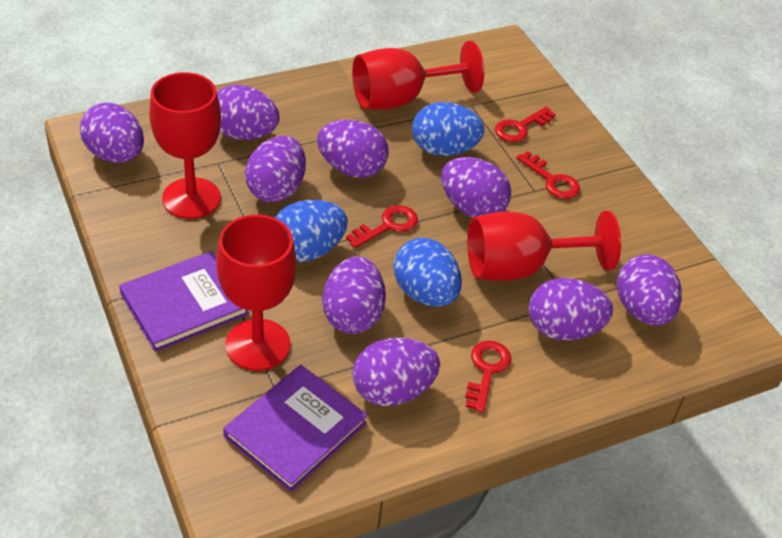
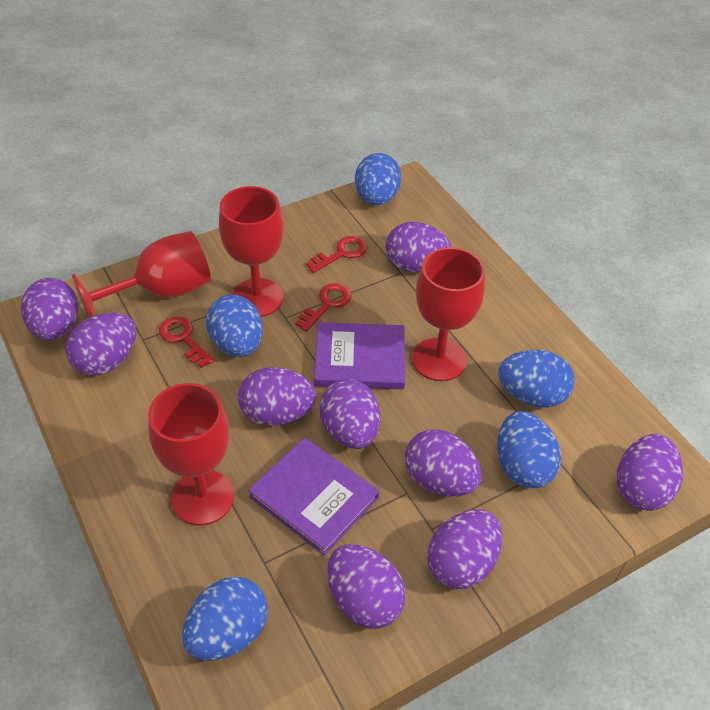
blue egg: 3 -> 5
red key: 4 -> 3

